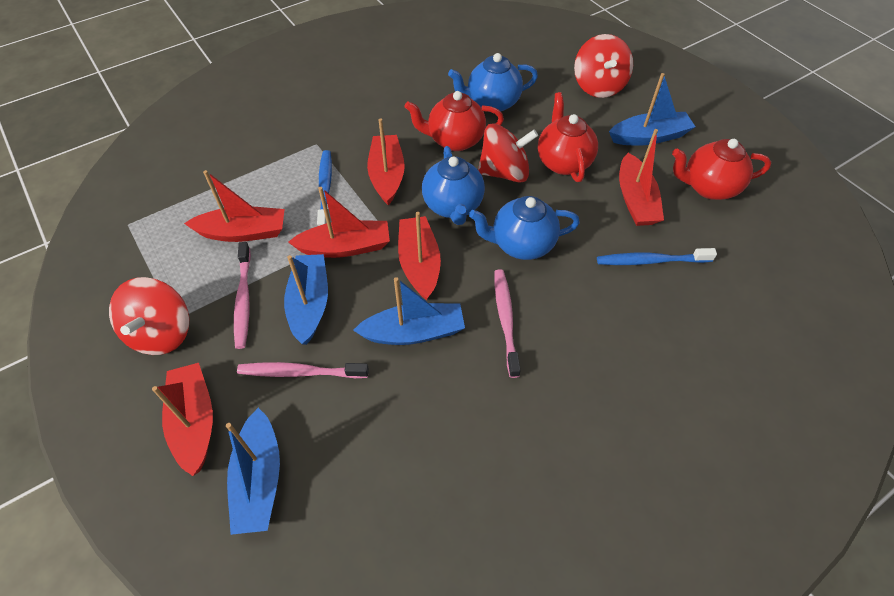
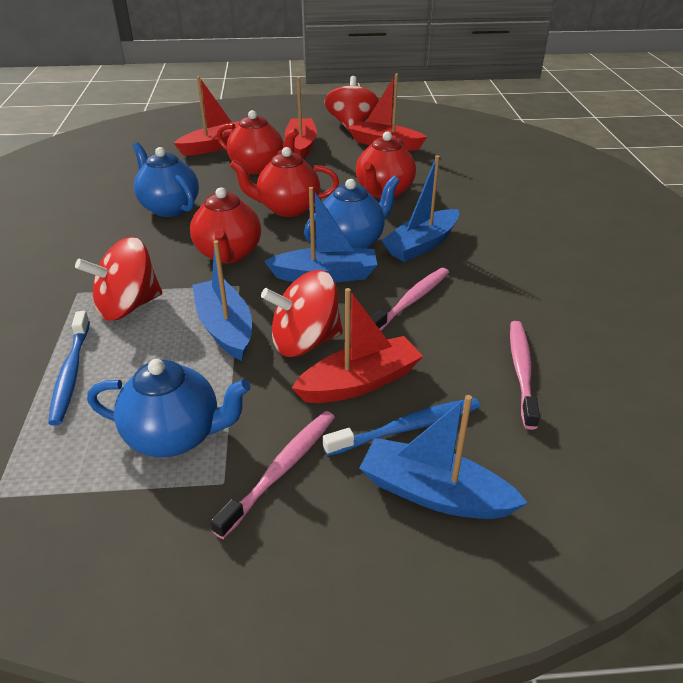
red boat: 6 -> 4
red teapot: 3 -> 4

